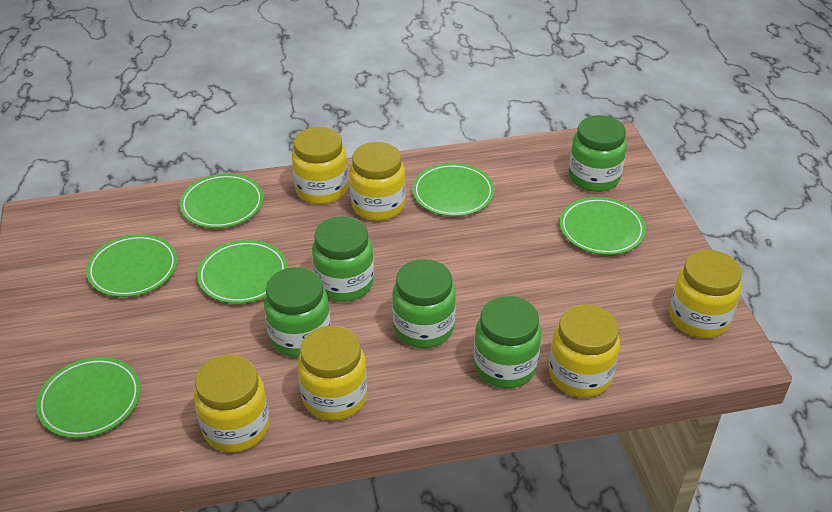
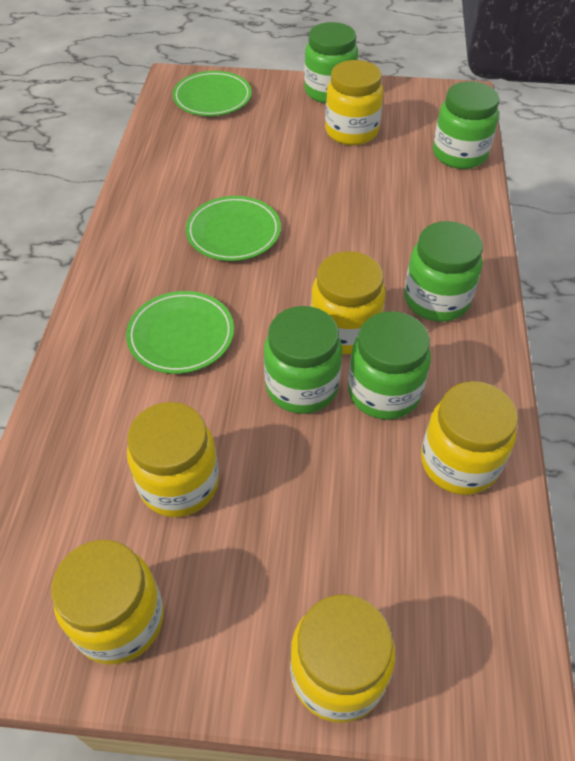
green plate: 6 -> 3

